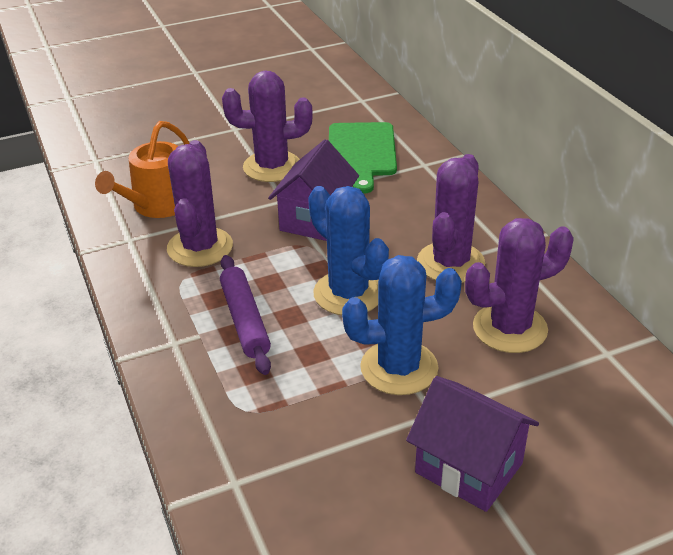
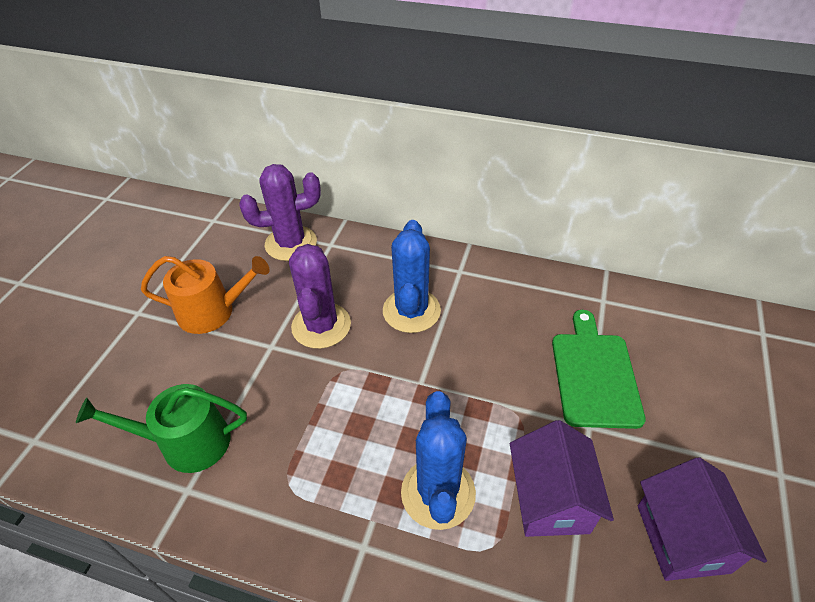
green watering can: 0 -> 1
purple cactus: 4 -> 2
purple rolling pin: 1 -> 0

